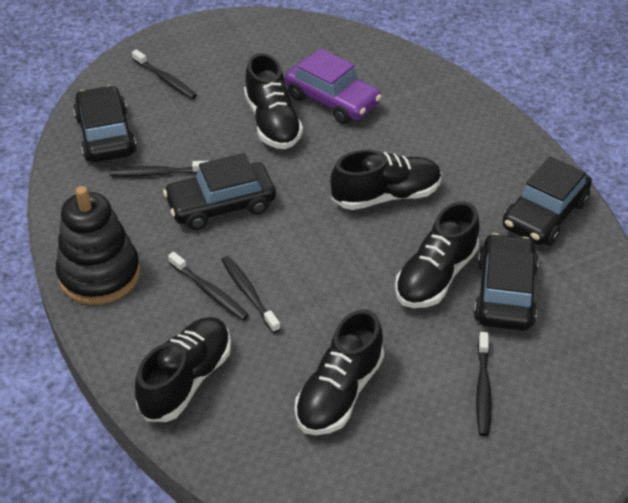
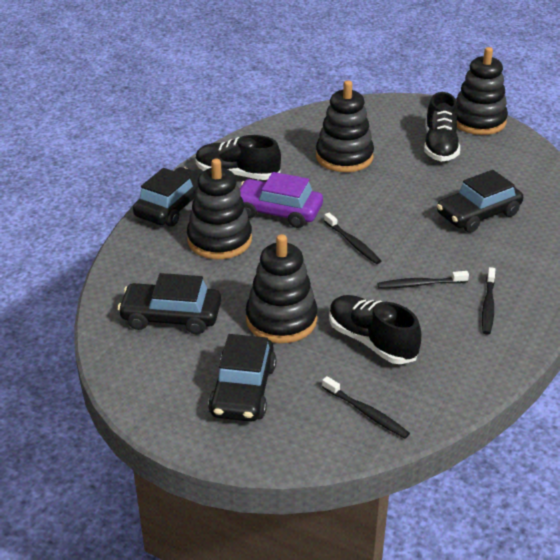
black shoe: 5 -> 3
black stacking toy: 1 -> 4
black toothbrush: 5 -> 4

